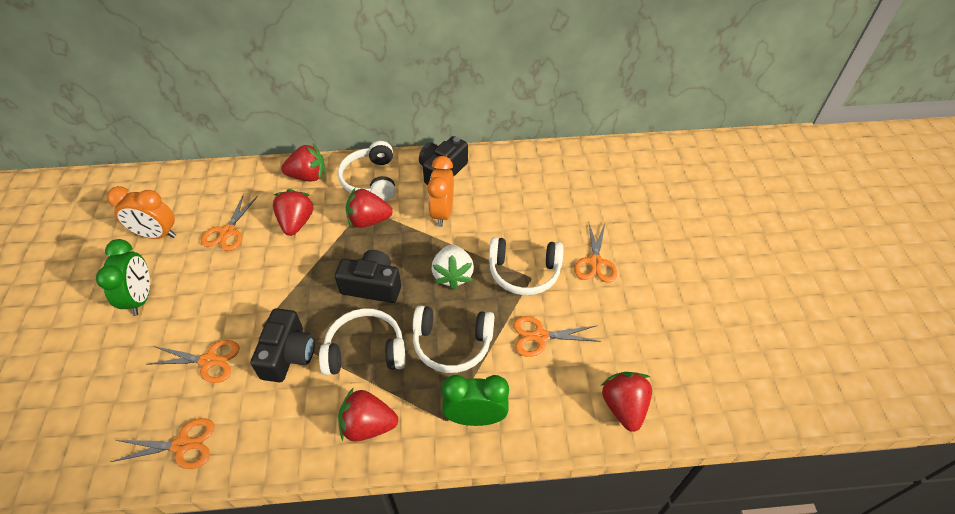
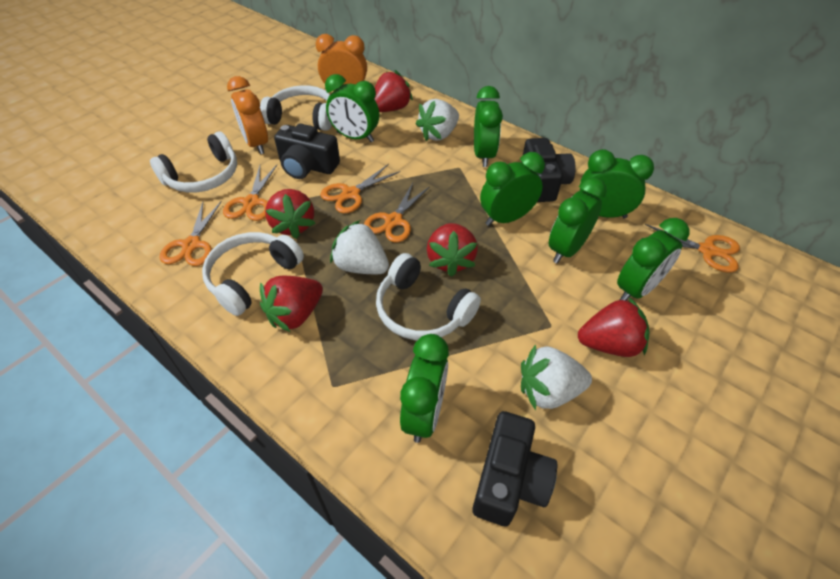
green clock: 2 -> 7
white strawberry: 1 -> 3

